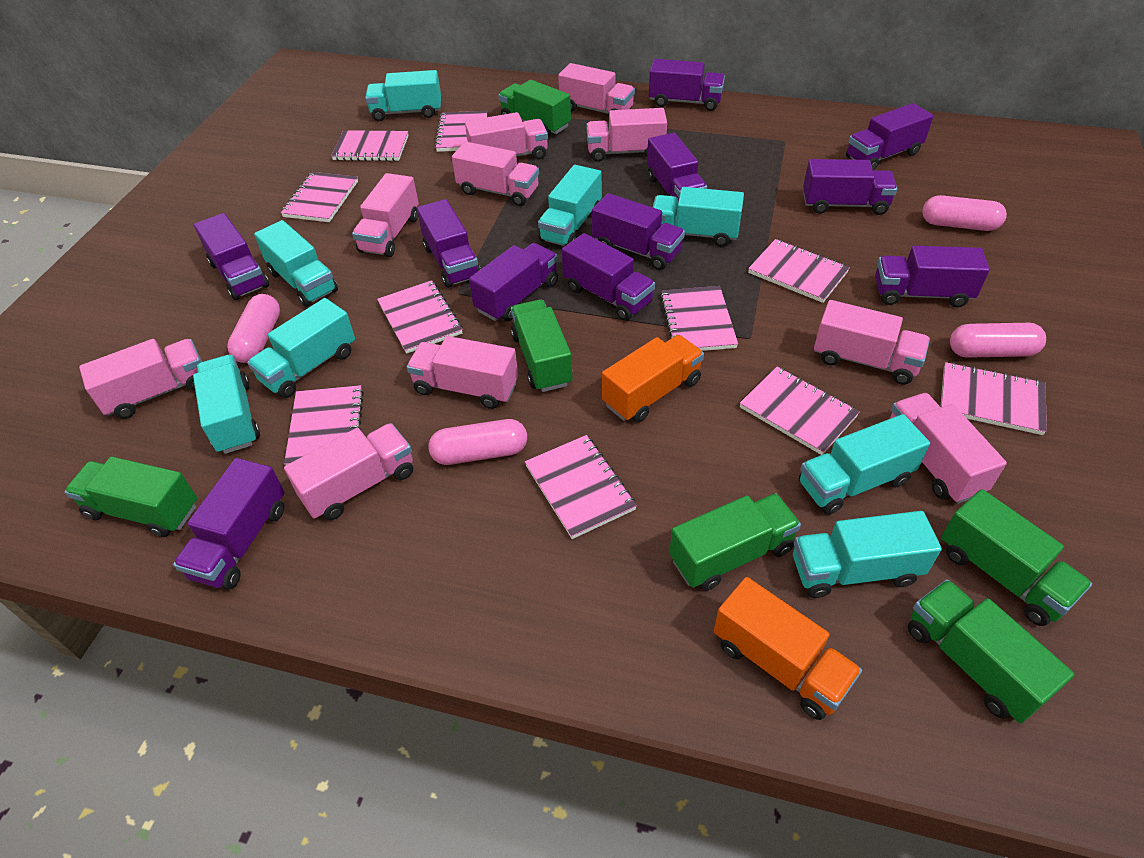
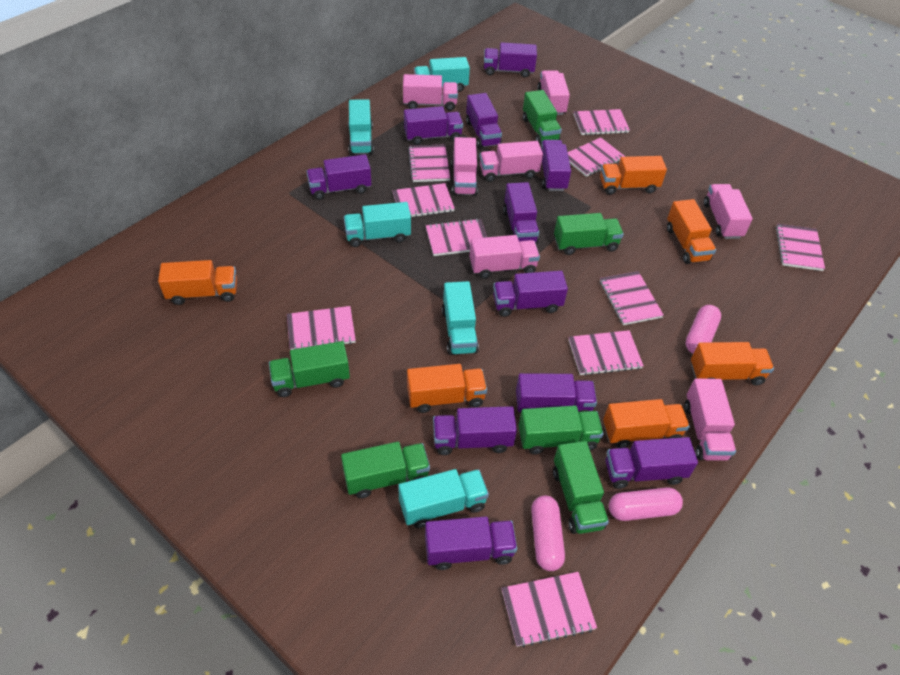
orange truck: 2 -> 6
pink capsule: 4 -> 3
pink truck: 10 -> 7
turquoise truck: 8 -> 5

